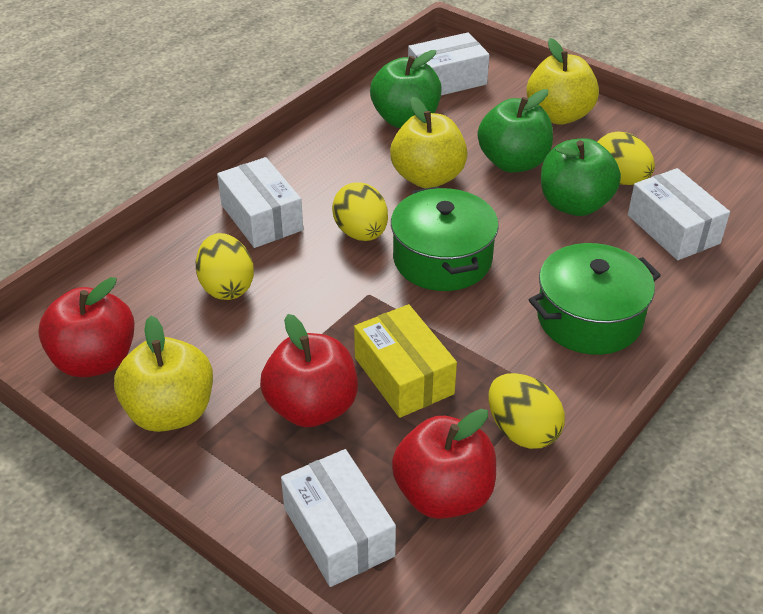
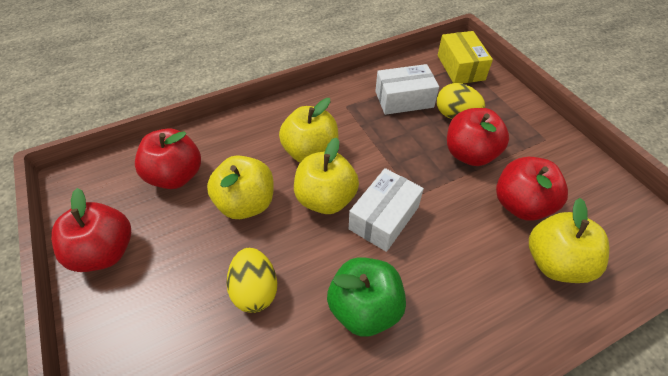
green apple: 3 -> 1
green pot: 2 -> 0
red apple: 3 -> 4
white box: 4 -> 2
yellow apple: 3 -> 4
yellow egg: 4 -> 2

